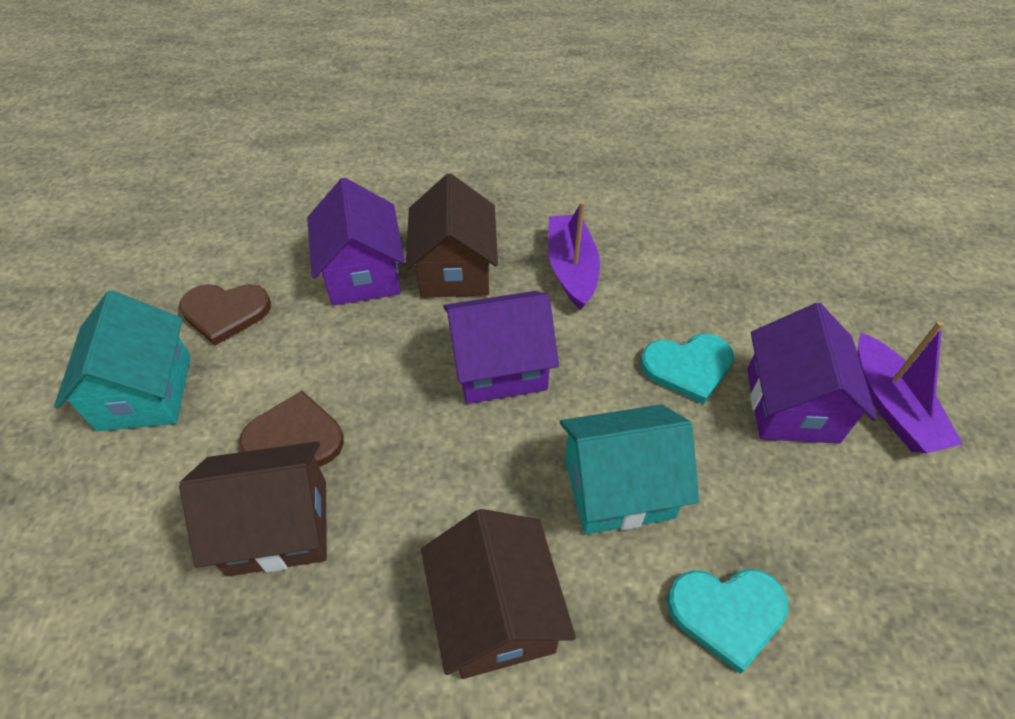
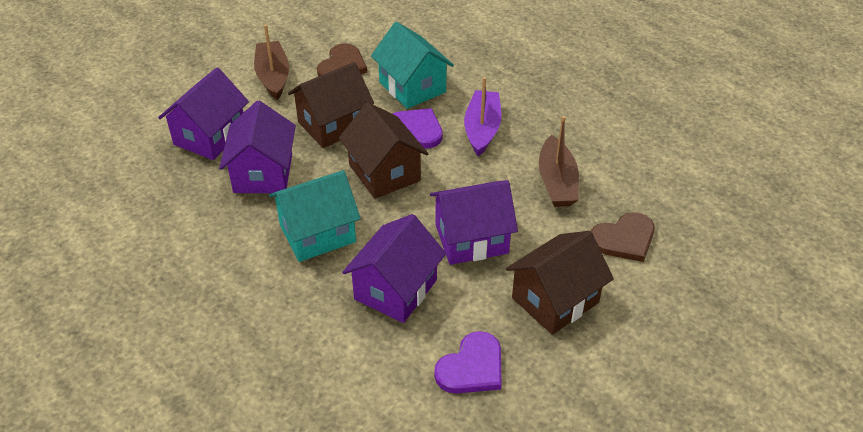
brown boat: 0 -> 2
purple boat: 2 -> 1
purple heart: 0 -> 2
purple house: 3 -> 4
turquoise heart: 2 -> 0

